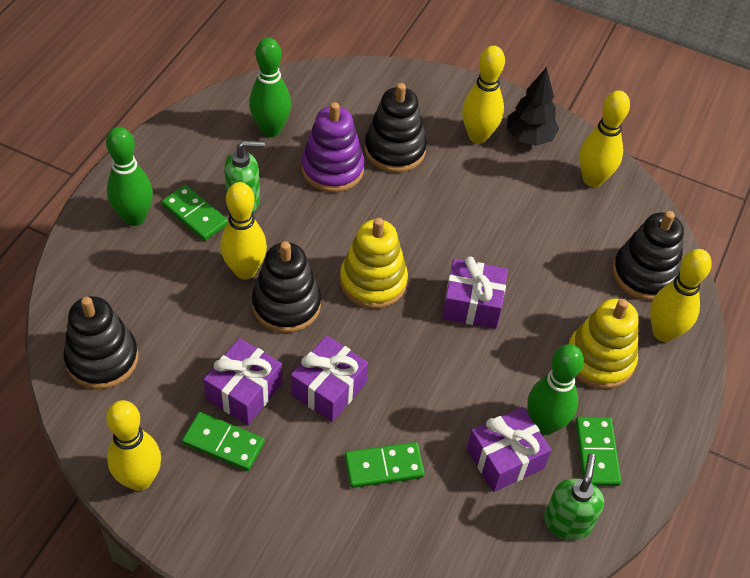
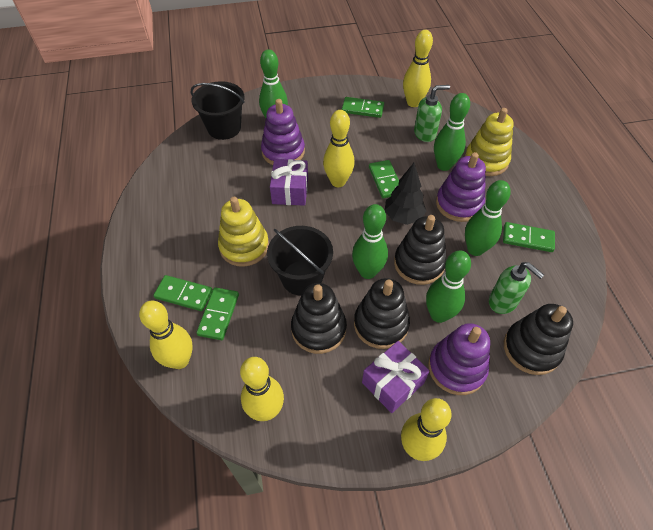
black bucket: 0 -> 2
green bowling pin: 3 -> 5
green domino: 4 -> 5
purple gift: 4 -> 2
purple stacking toy: 1 -> 3

